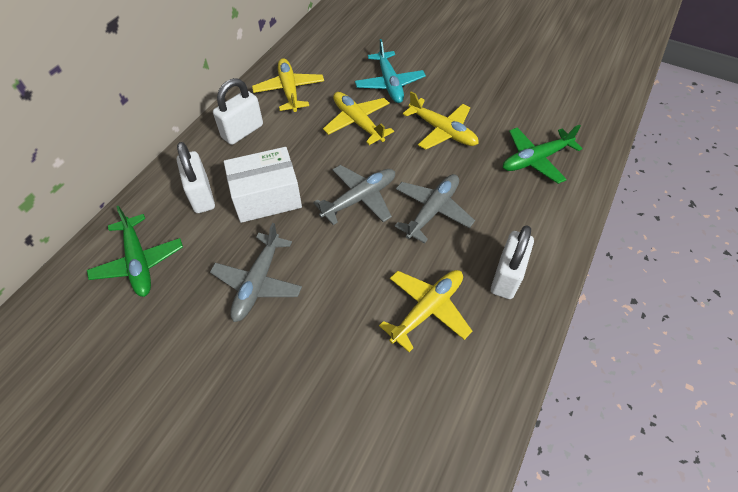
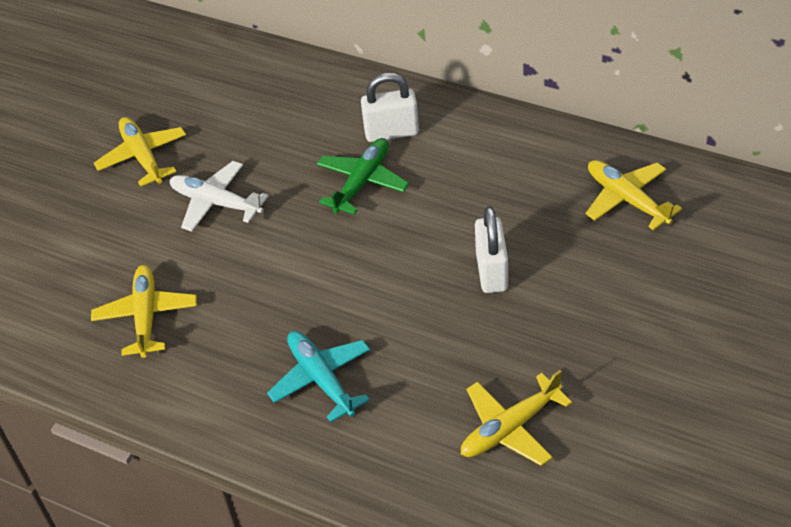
green plane: 2 -> 1
grey plane: 3 -> 0
white box: 1 -> 0
white padlock: 3 -> 2
white plane: 0 -> 1

